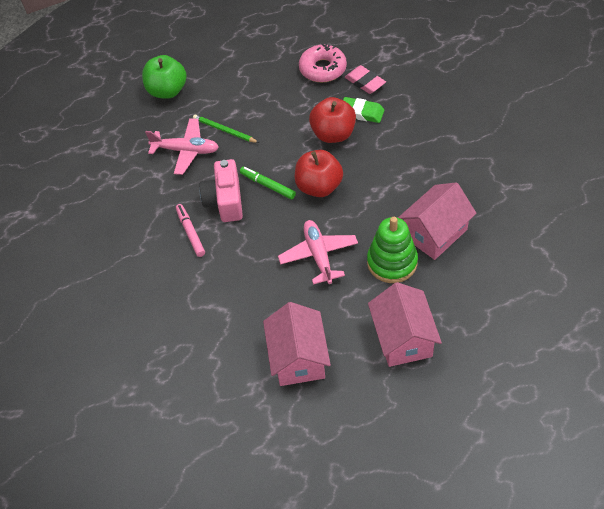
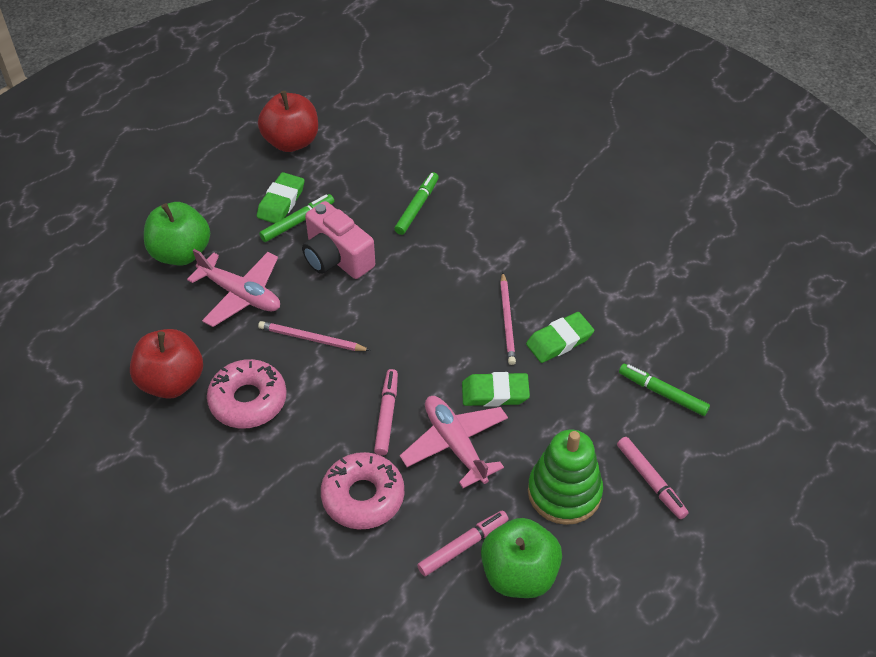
green apple: 1 -> 2
green eraser: 1 -> 3
green marker: 1 -> 3
green pencil: 1 -> 0
pink donut: 1 -> 2
pink eraser: 1 -> 0
pink house: 3 -> 0
pink marker: 1 -> 3
pink pencil: 0 -> 2

